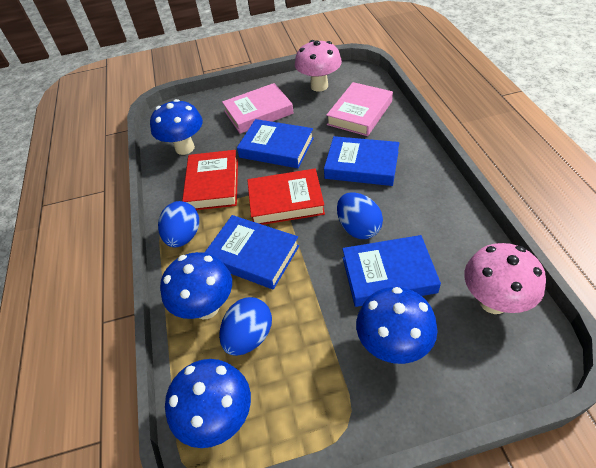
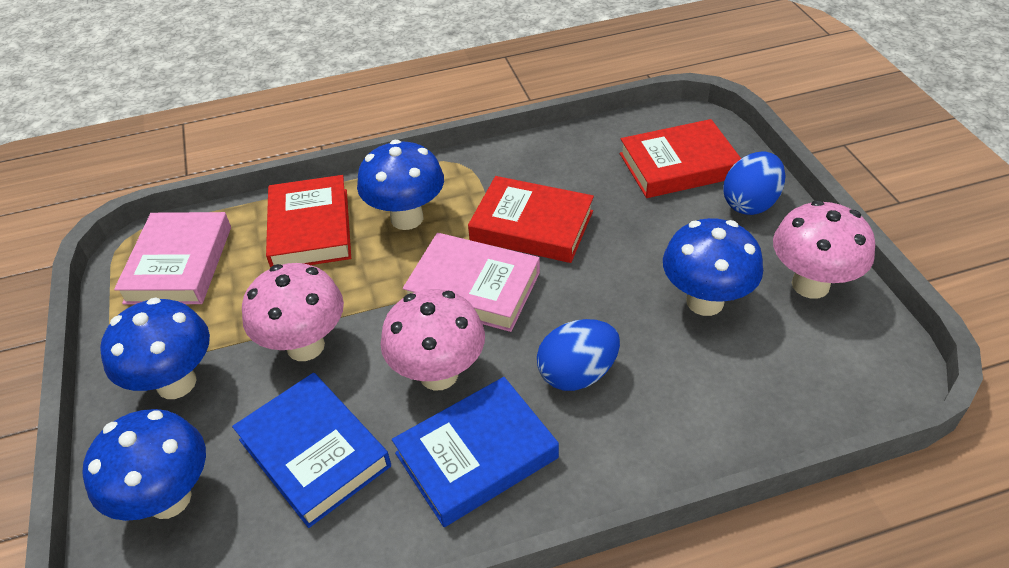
blue book: 4 -> 2
blue egg: 3 -> 2
pink mushroom: 2 -> 3
red book: 2 -> 3

